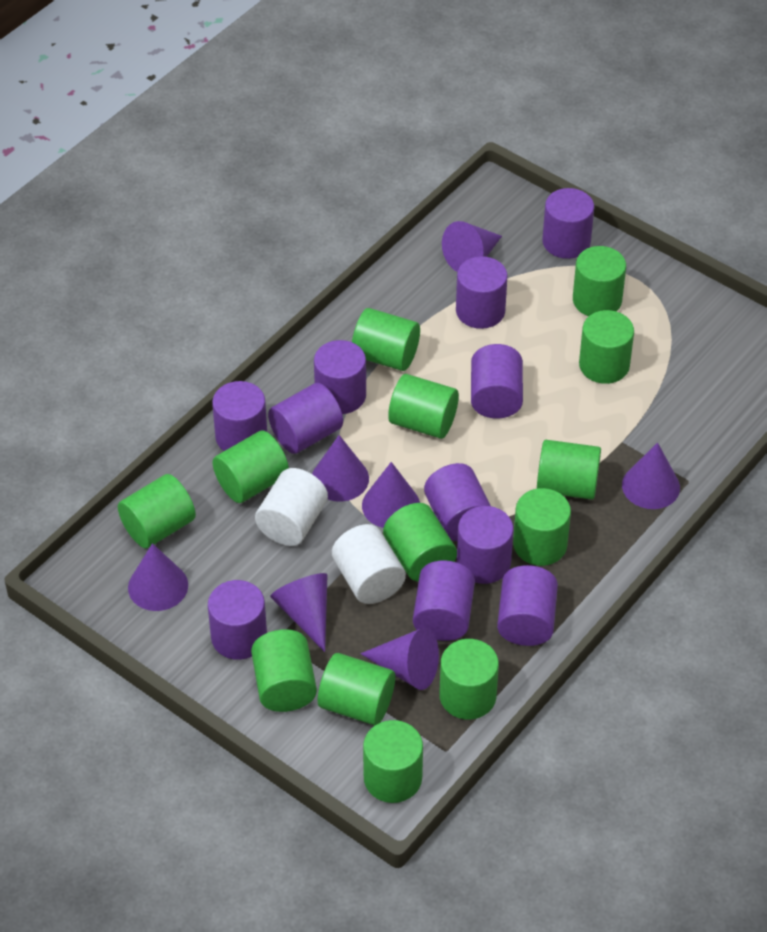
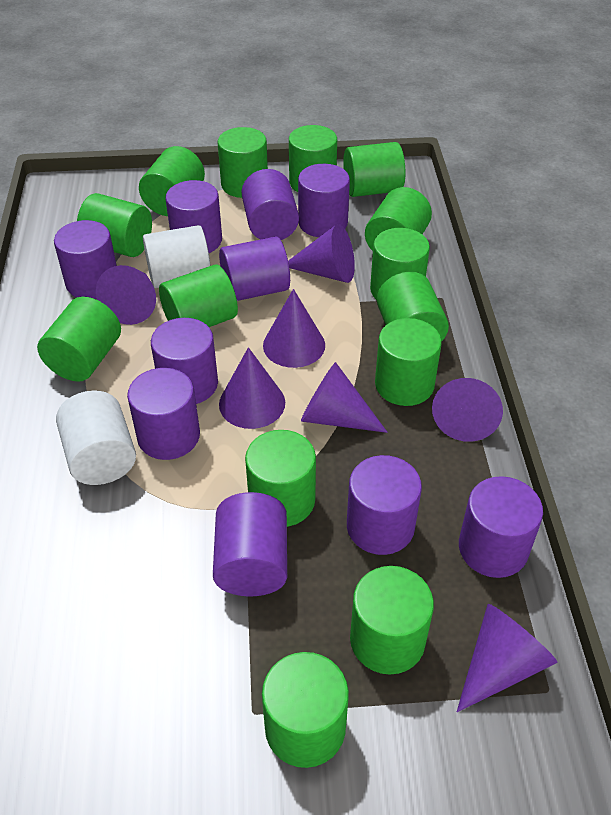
green cylinder: 13 -> 14
purple cylinder: 11 -> 10

